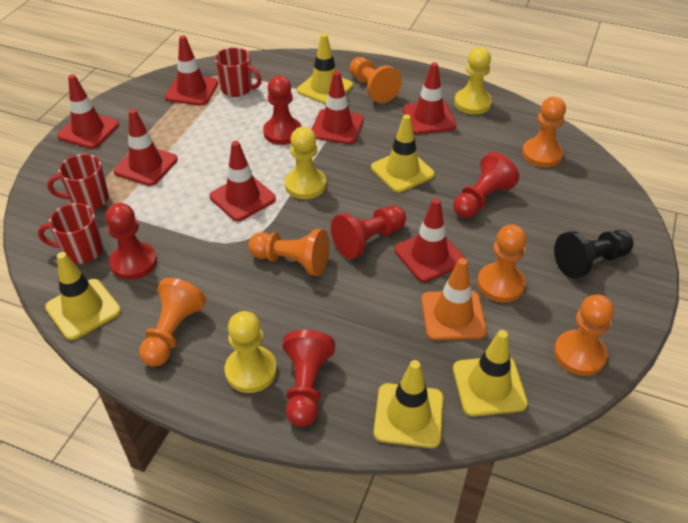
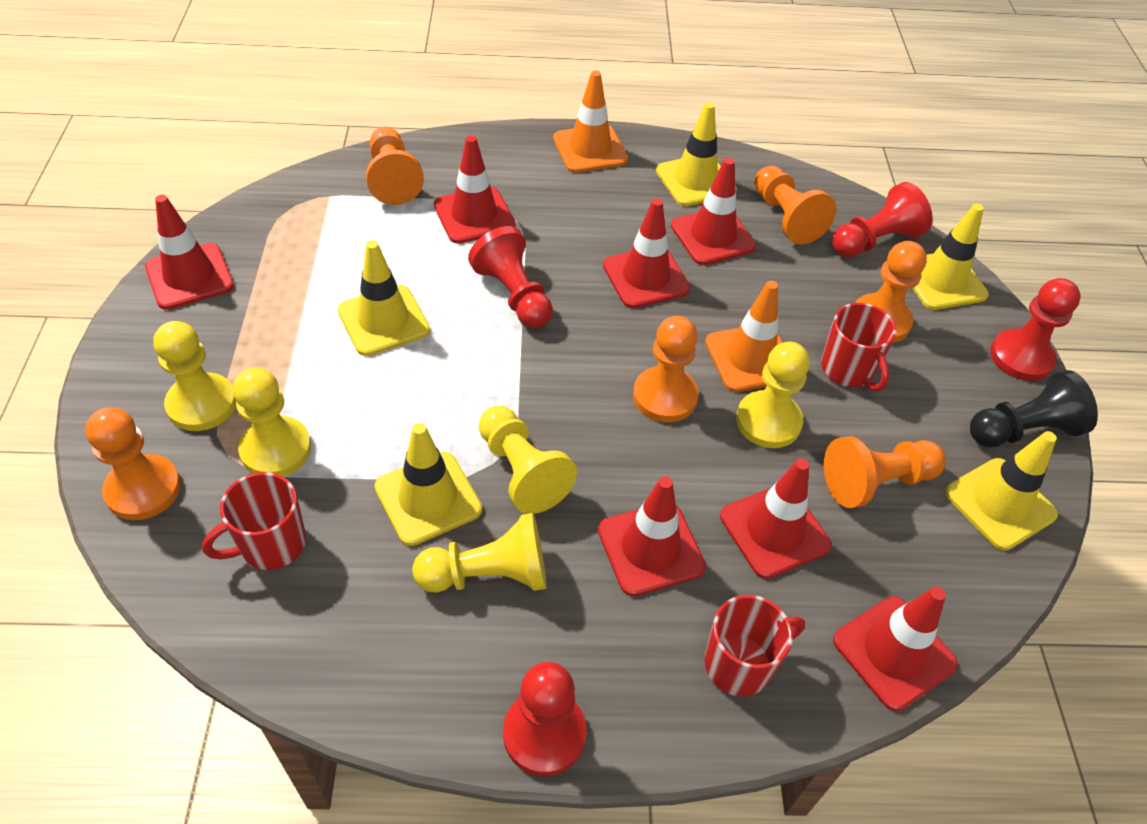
orange traffic cone: 1 -> 2
red pawn: 5 -> 4
yellow pawn: 3 -> 5

